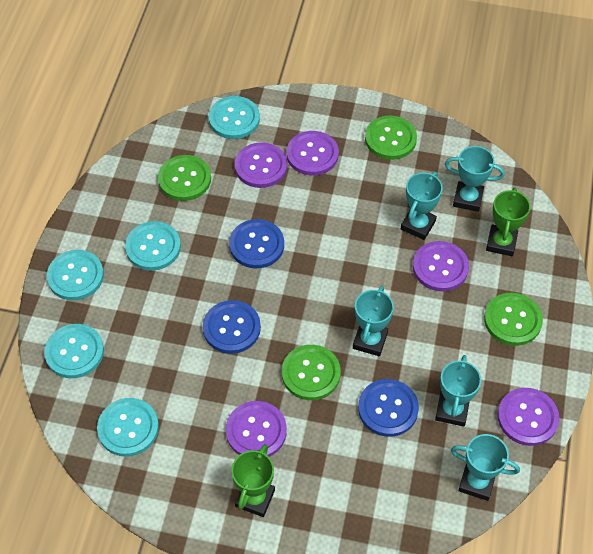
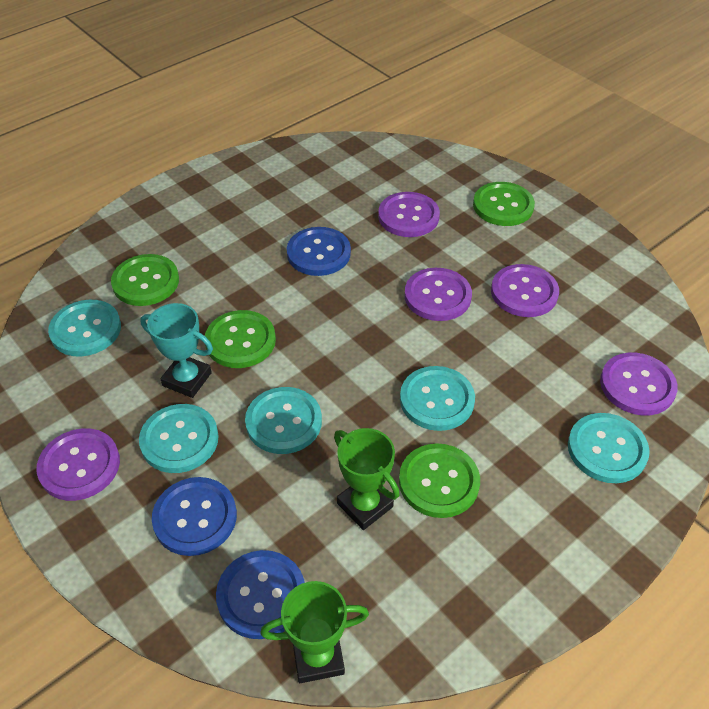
turquoise trophy: 5 -> 1

